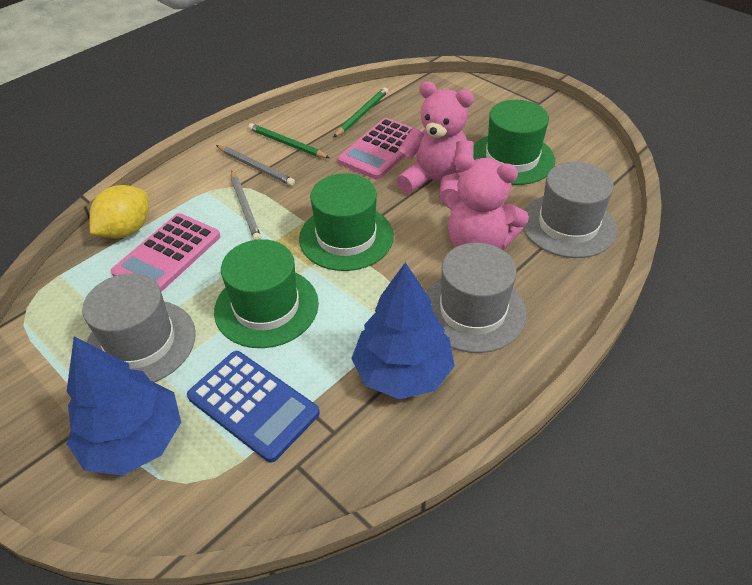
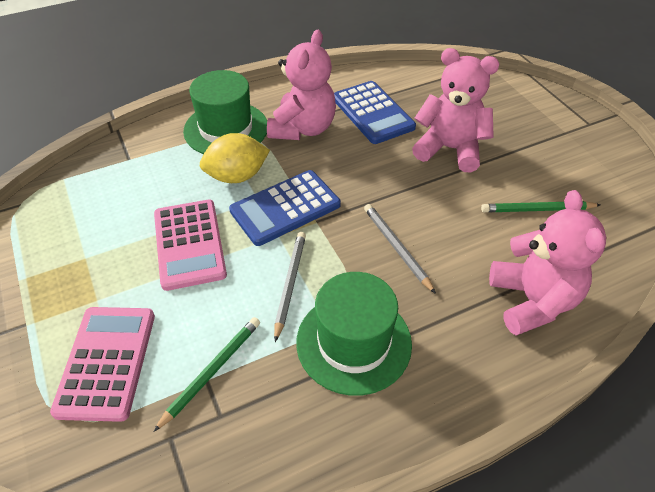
blue calculator: 1 -> 2
blue tree: 2 -> 0
green hat: 3 -> 2
grey hat: 3 -> 0
pink teddy bear: 2 -> 3

